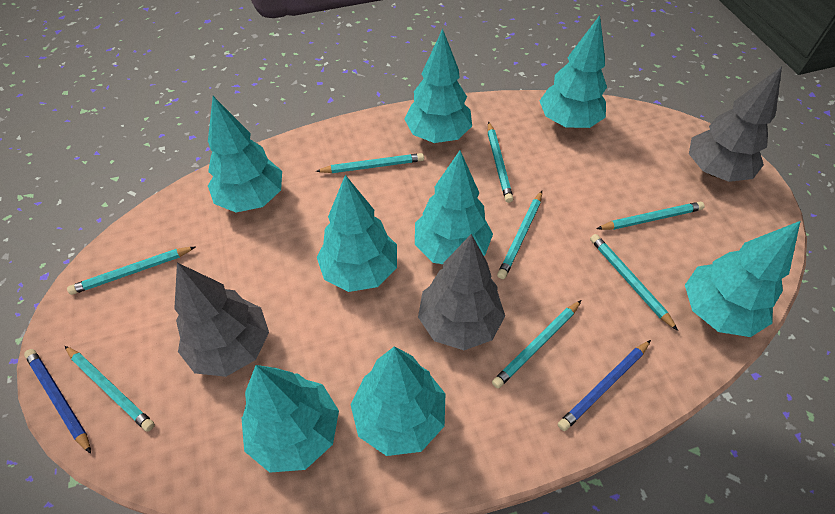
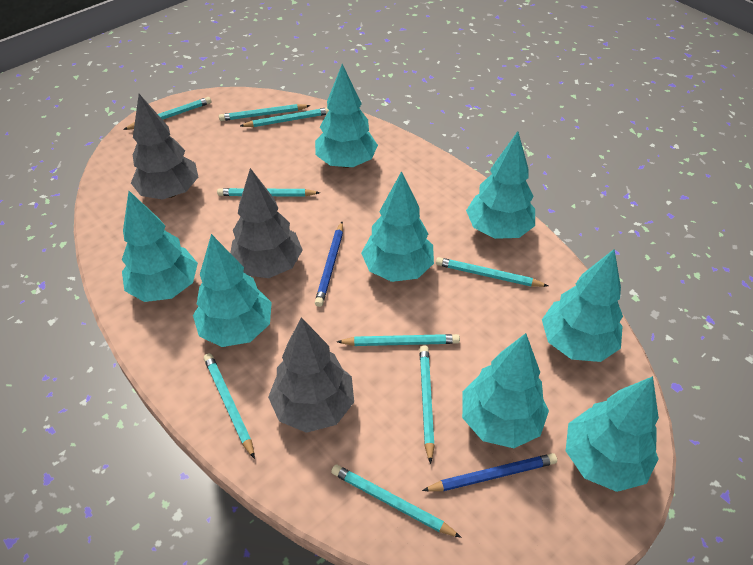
turquoise pencil: 8 -> 9

